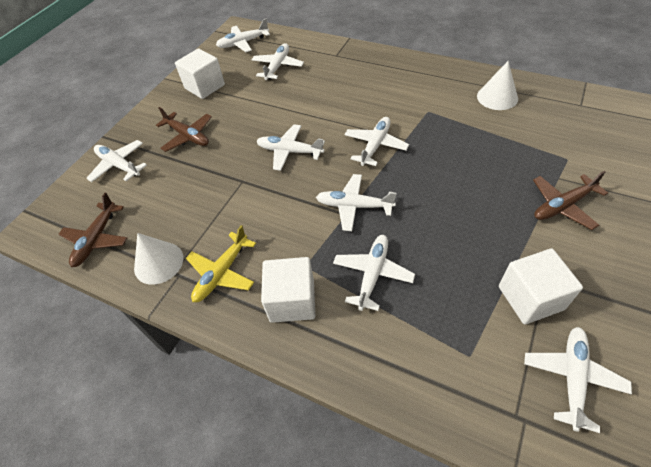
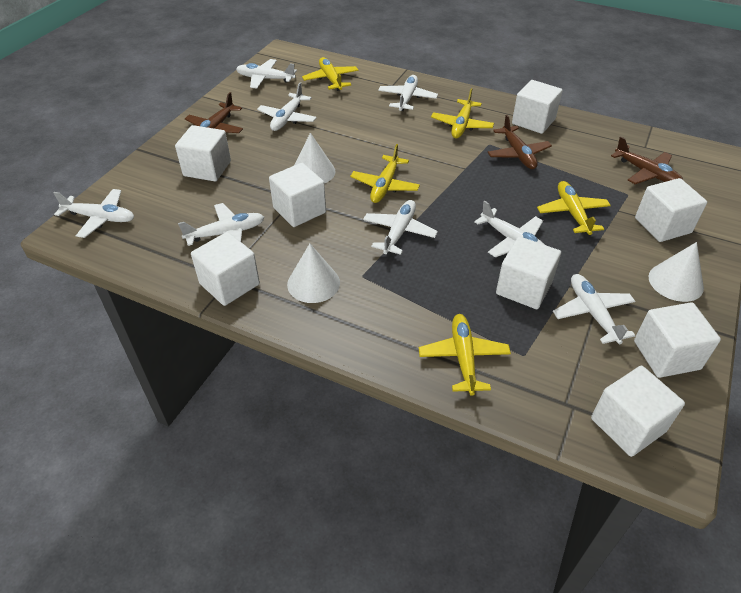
white cone: 2 -> 3
white cube: 3 -> 8
yellow plane: 1 -> 5

